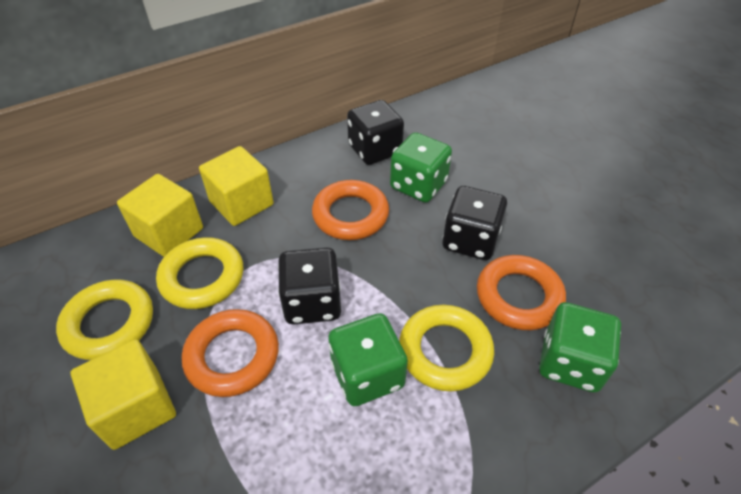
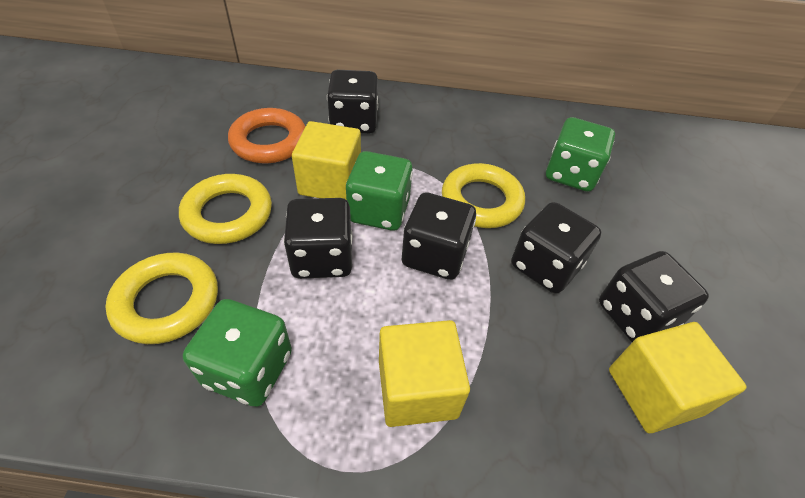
black dice: 3 -> 5
orange ring: 3 -> 1

